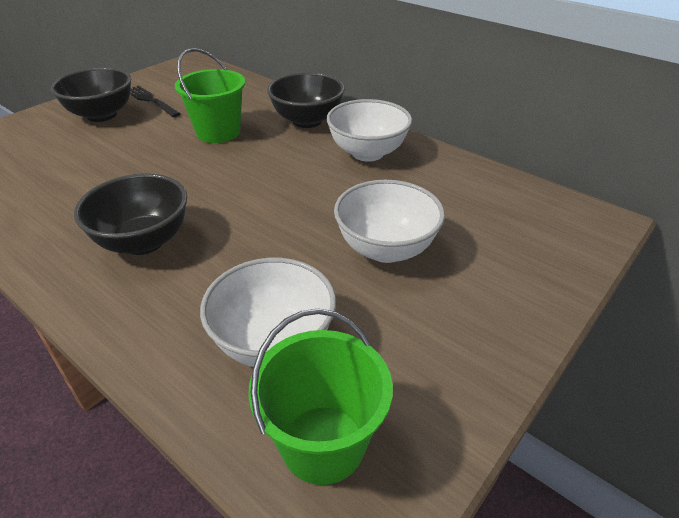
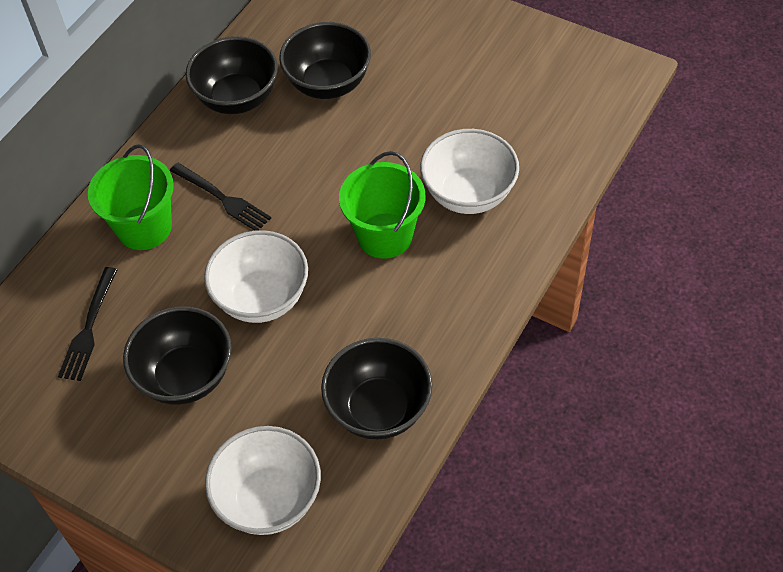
black bowl: 3 -> 4
black fork: 1 -> 2

